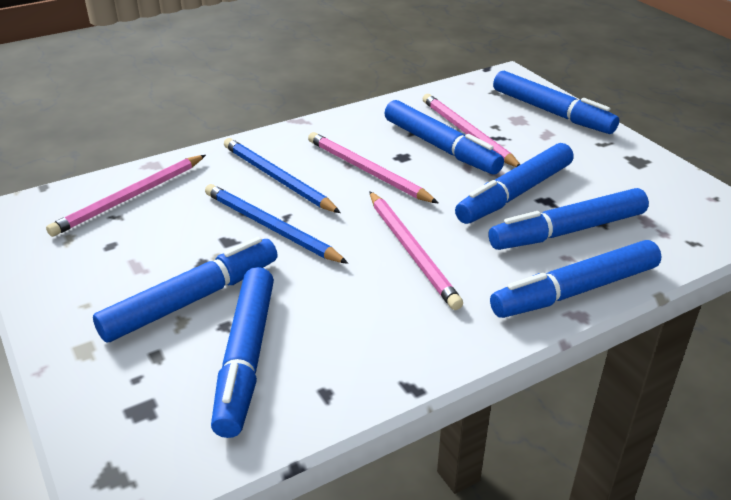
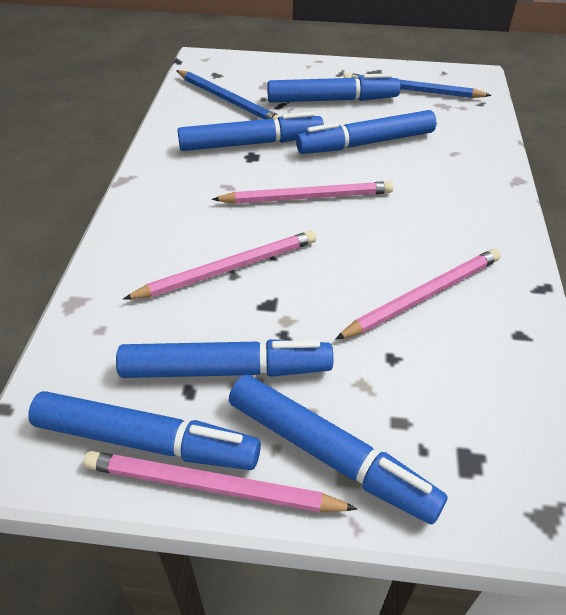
blue marker: 7 -> 6

